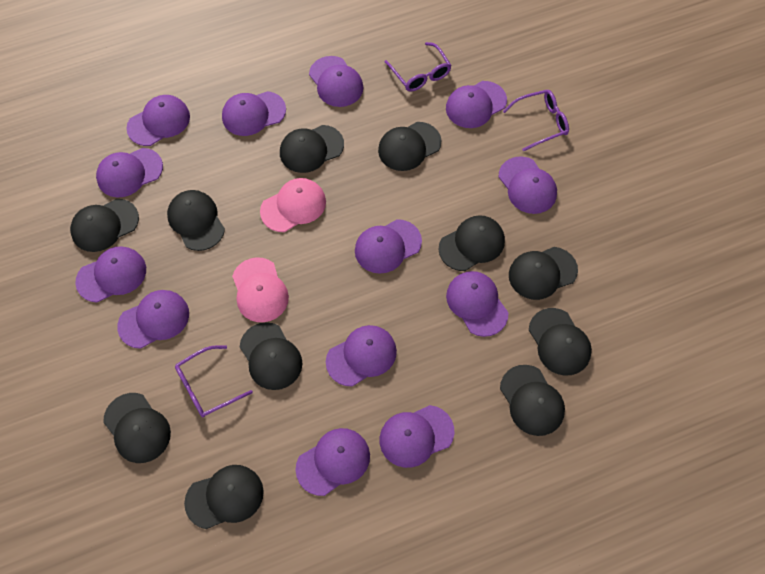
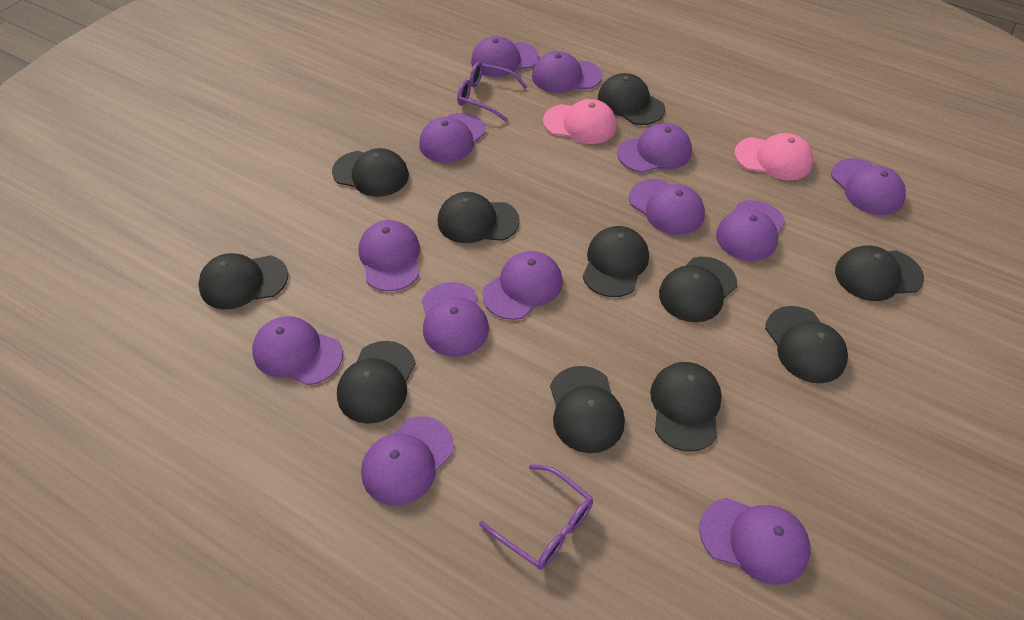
purple glasses: 3 -> 2

